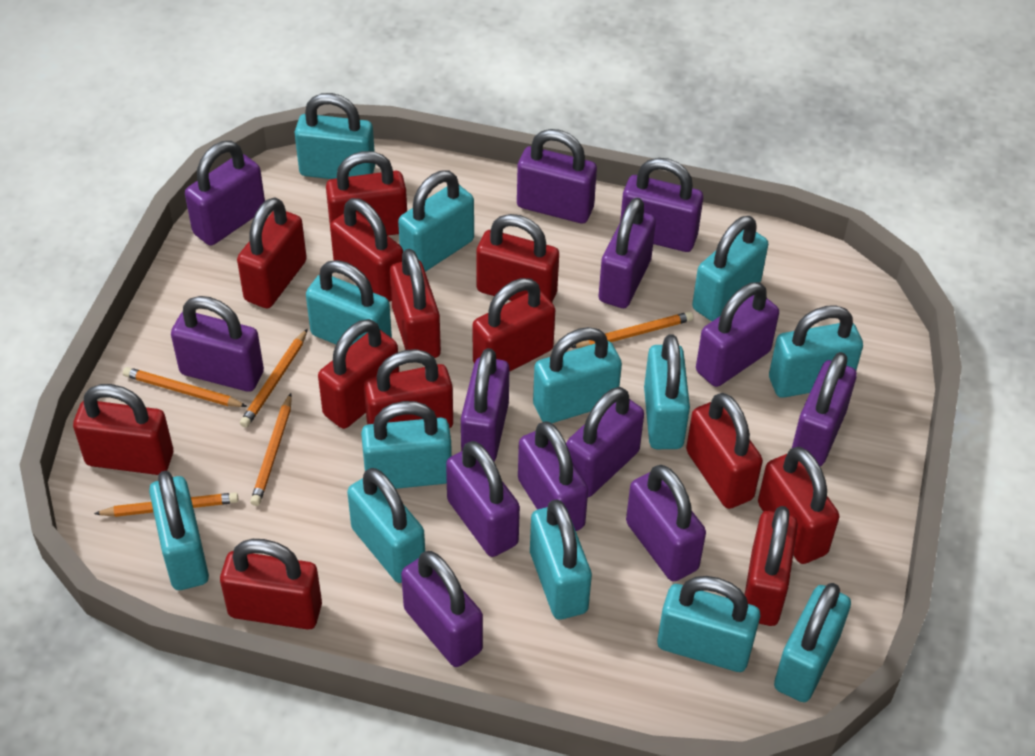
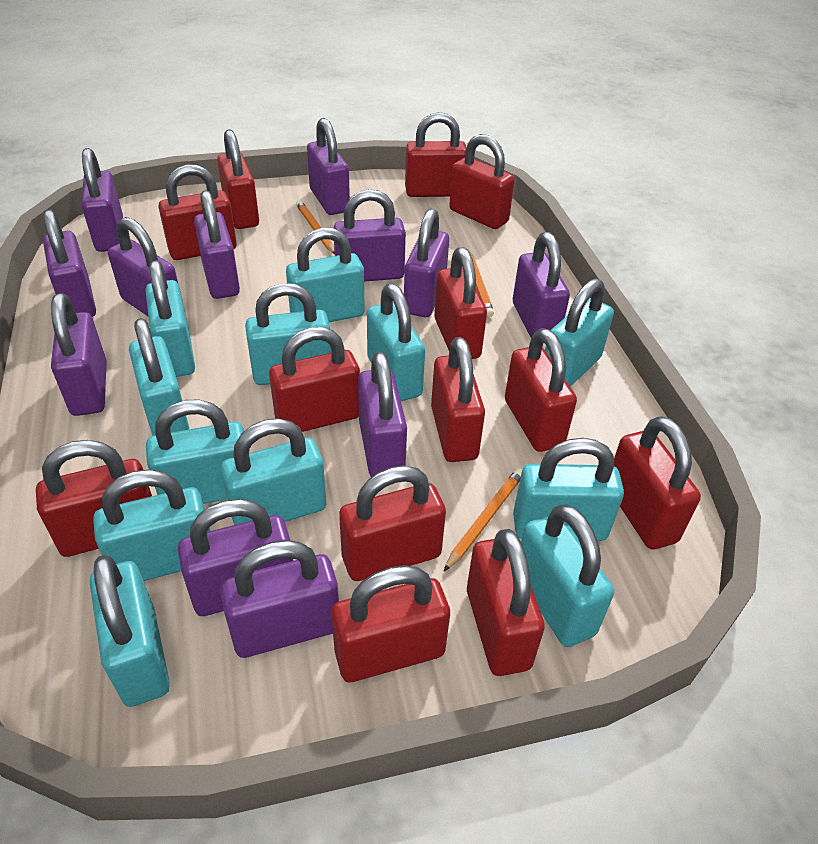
orange pencil: 5 -> 3
purple padlock: 13 -> 12
turquoise padlock: 13 -> 12

